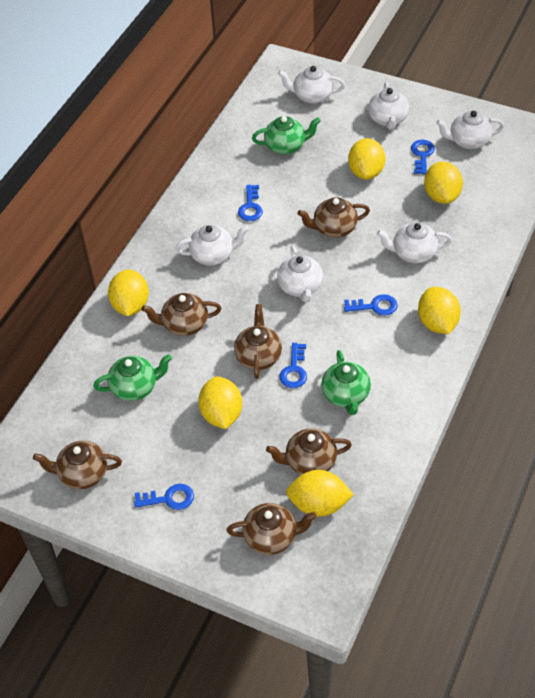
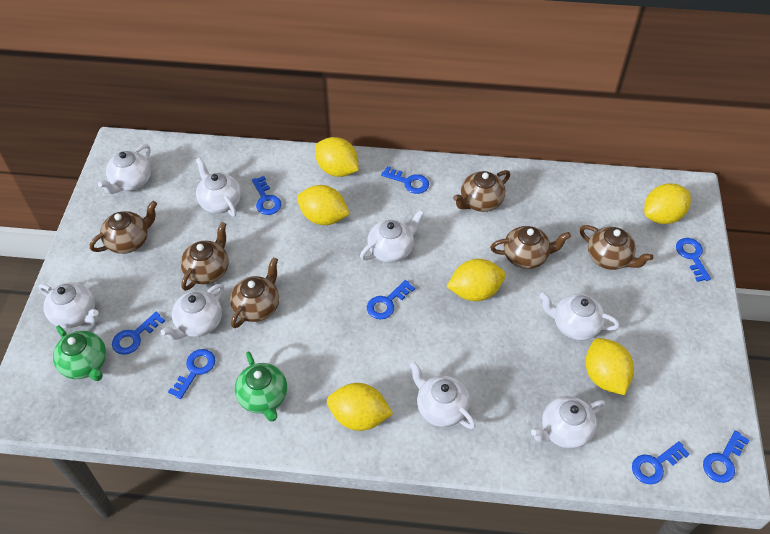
blue key: 5 -> 8
green teapot: 3 -> 2
white teapot: 6 -> 8

